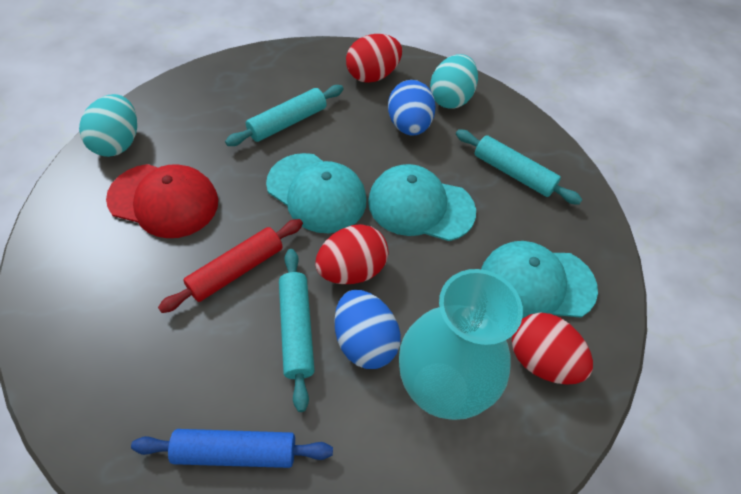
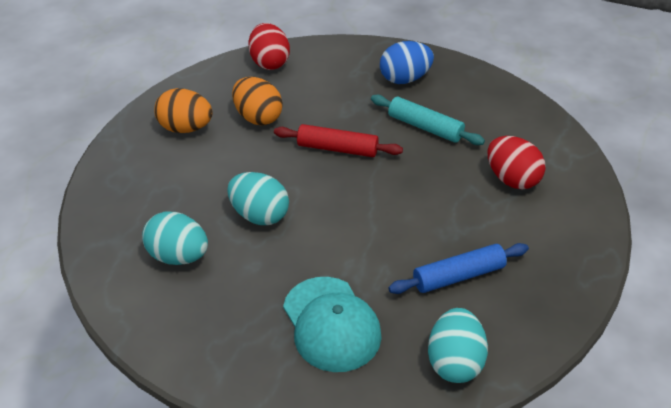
blue egg: 2 -> 1
orange egg: 0 -> 2
red cap: 1 -> 0
red egg: 3 -> 2
turquoise cap: 3 -> 1
turquoise egg: 2 -> 3
turquoise rolling pin: 3 -> 1
turquoise vase: 1 -> 0

